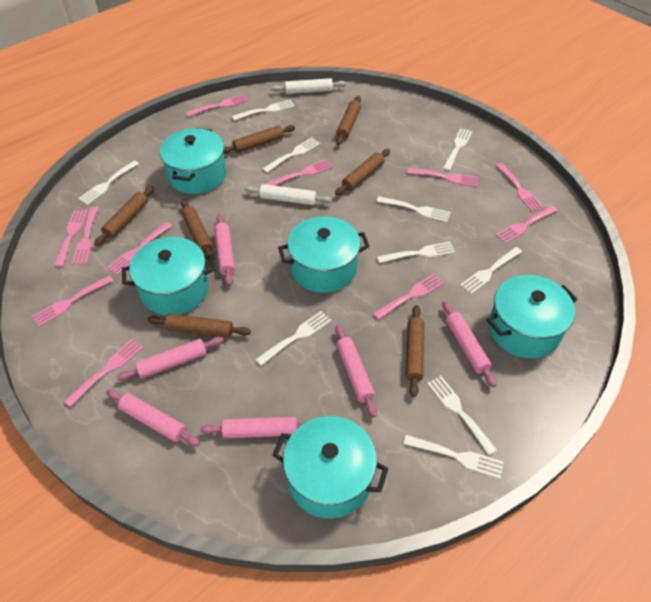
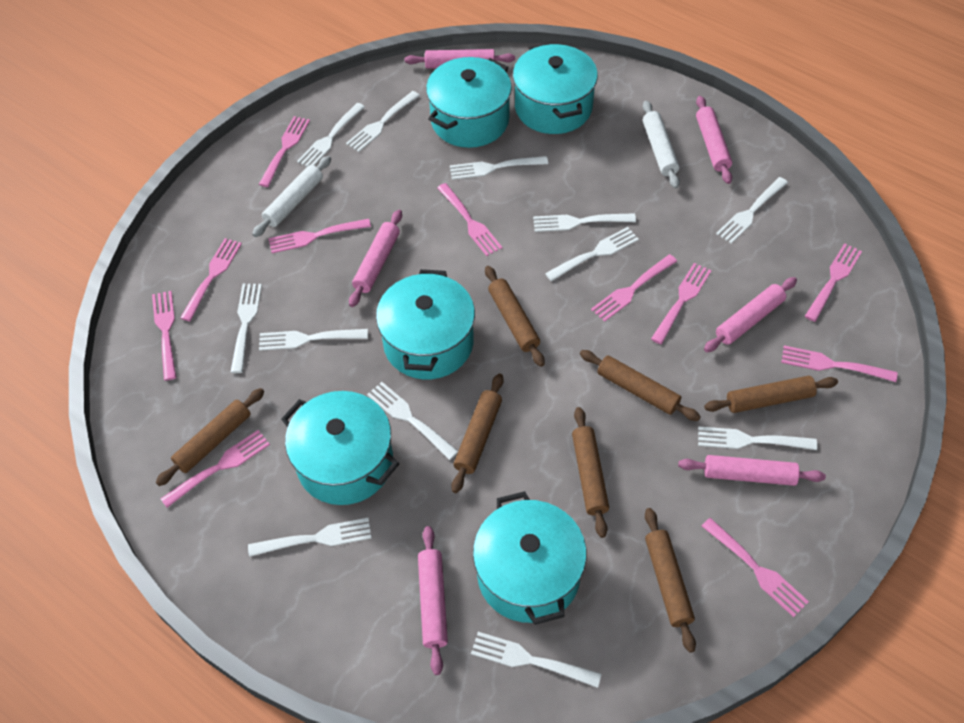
white fork: 10 -> 12

